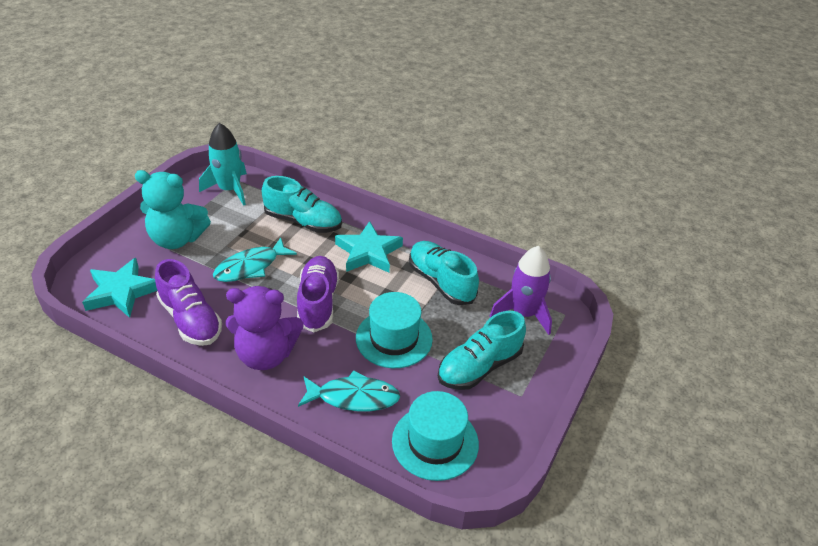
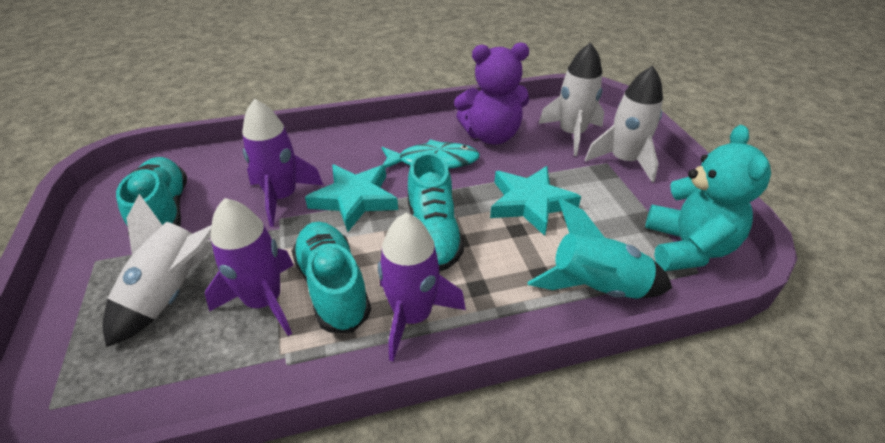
purple rocket: 1 -> 3
purple shoe: 2 -> 0
turquoise fish: 2 -> 1
turquoise hat: 2 -> 0
white rocket: 0 -> 3

